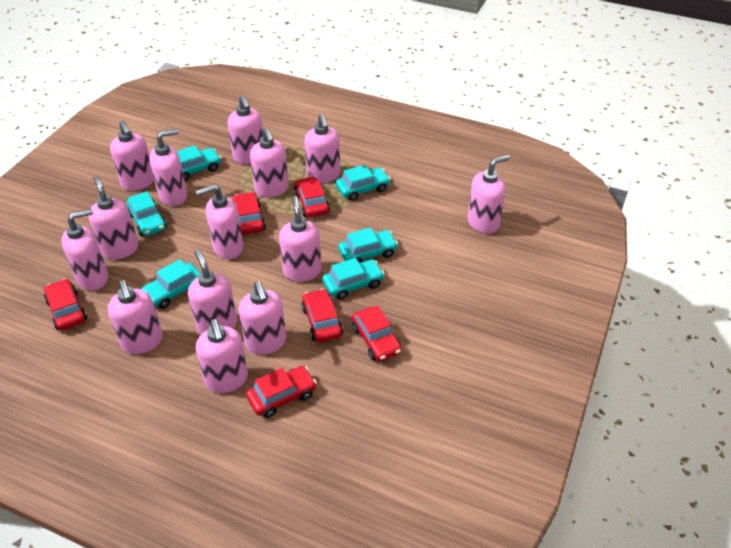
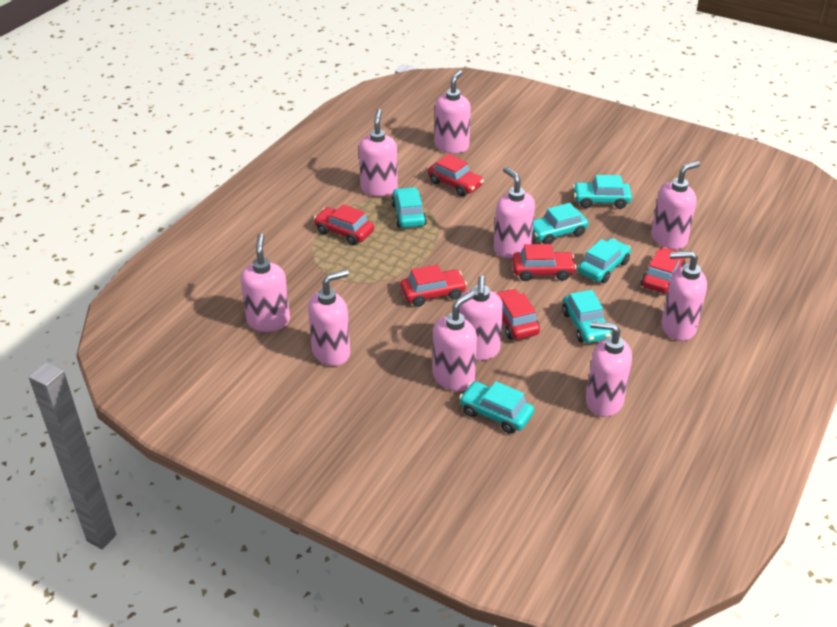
pink soap dispenser: 14 -> 10

